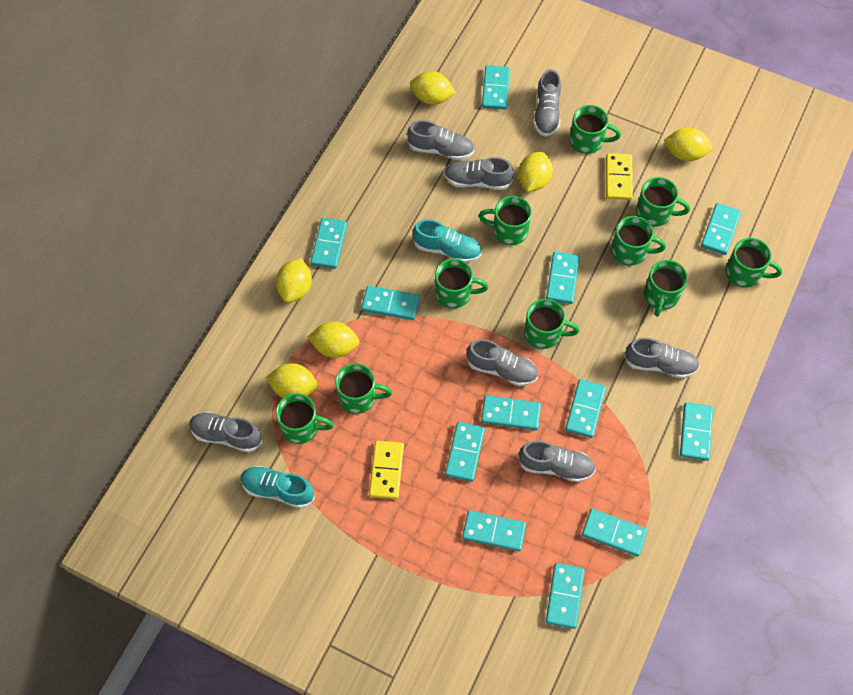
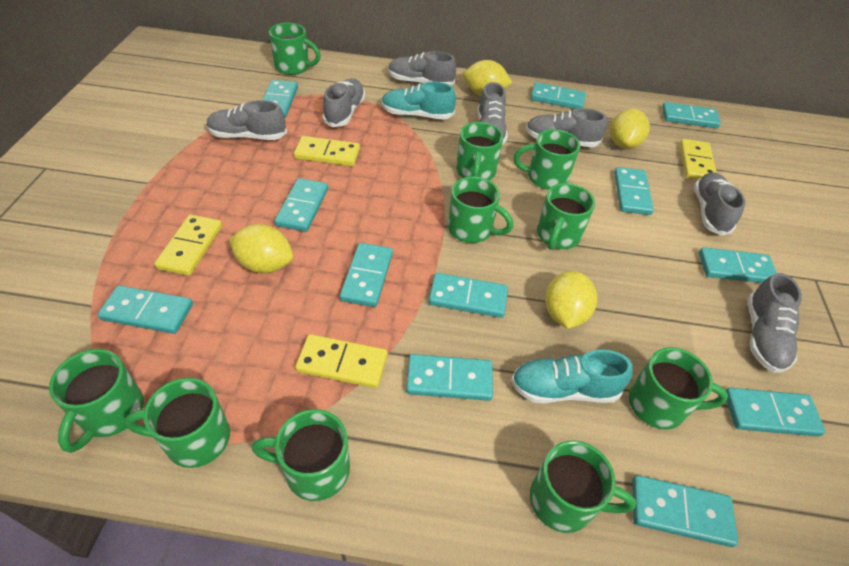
yellow domino: 2 -> 4
yellow lemon: 6 -> 4

